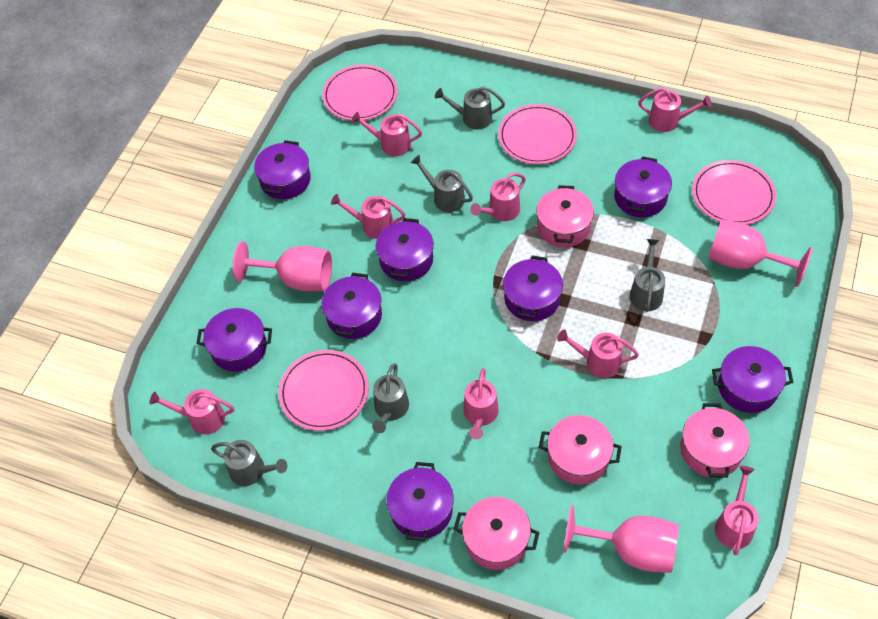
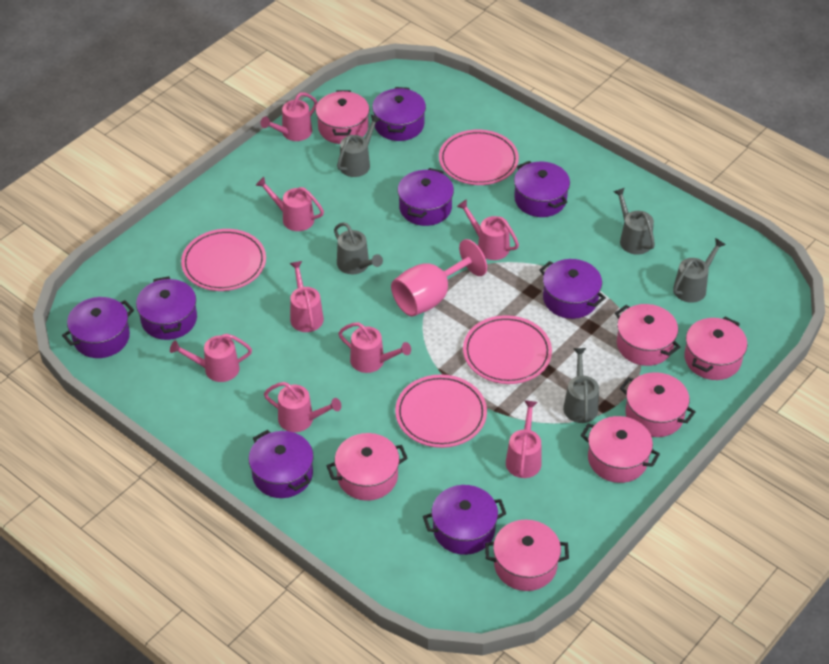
pink goblet: 3 -> 1
pink pot: 4 -> 7

